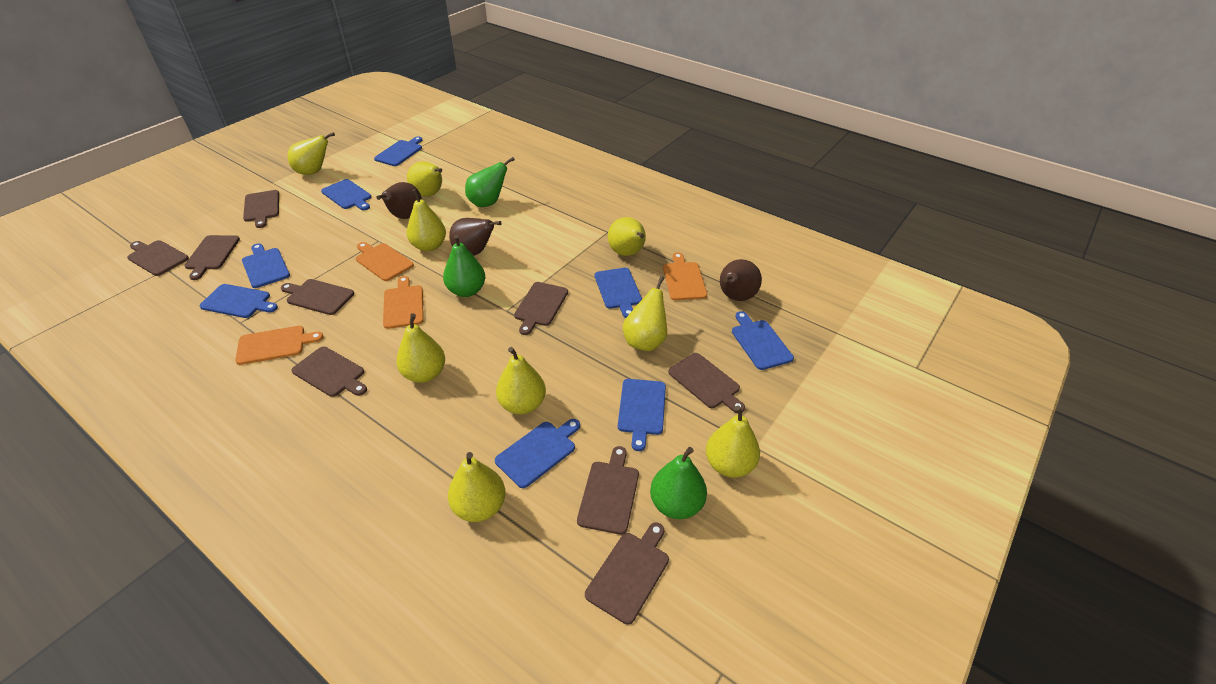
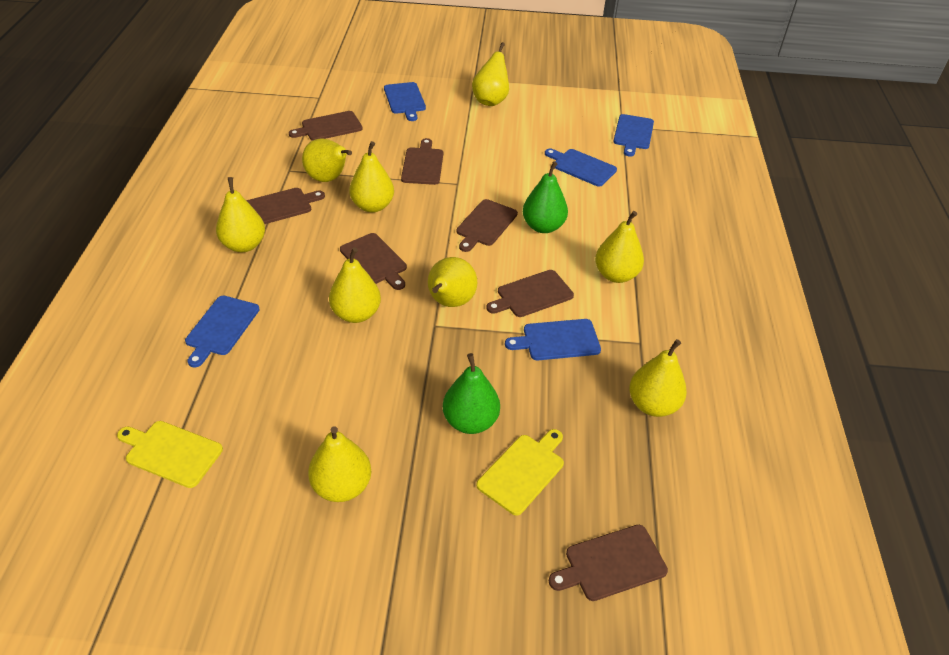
blue cutting board: 8 -> 5
brown cutting board: 9 -> 7
brown pear: 3 -> 0
green pear: 3 -> 2
orange cutting board: 4 -> 0
yellow cutting board: 0 -> 2

